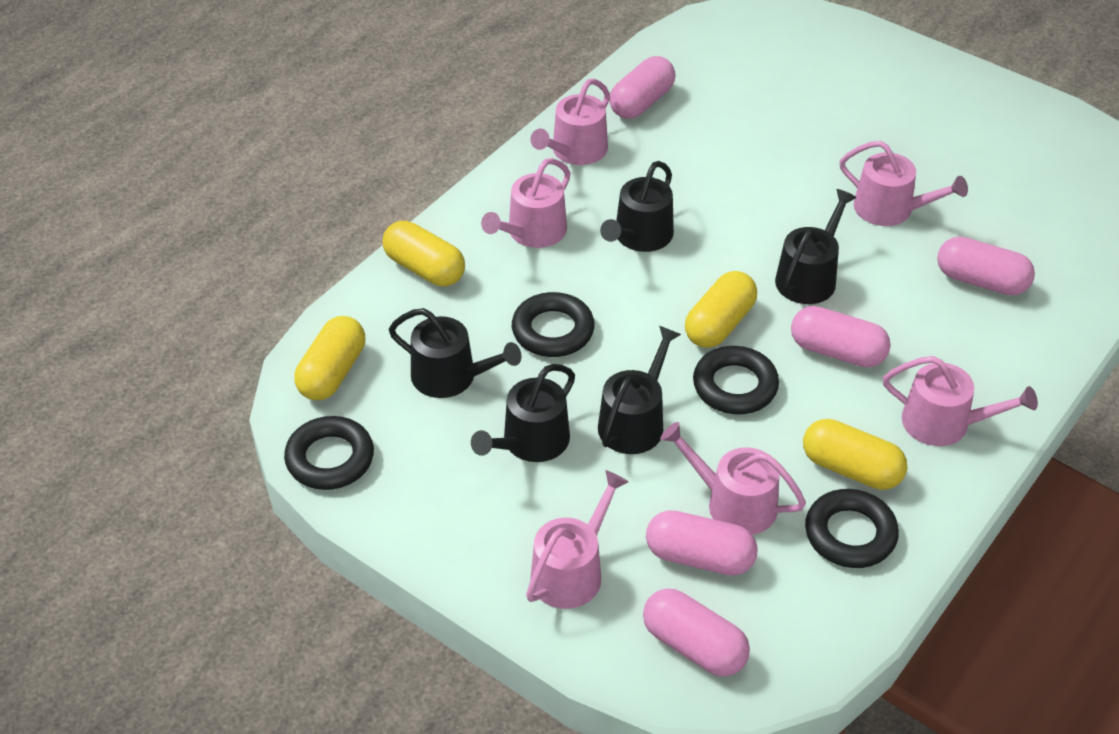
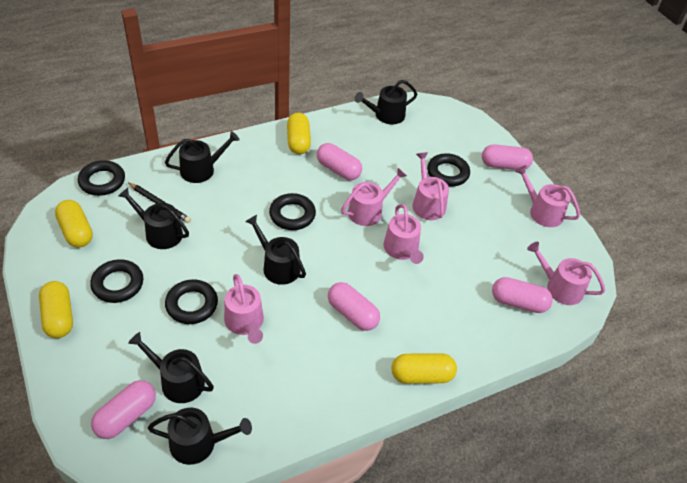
black pencil: 0 -> 1
black ring: 4 -> 5
black watering can: 5 -> 6

